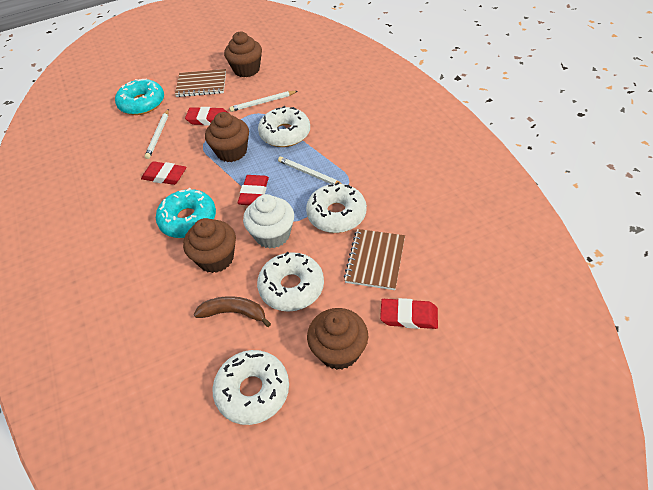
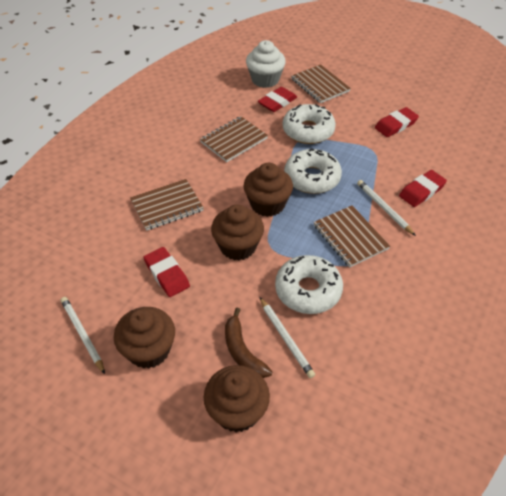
brown notebook: 2 -> 4
turquoise donut: 2 -> 0
white donut: 4 -> 3

